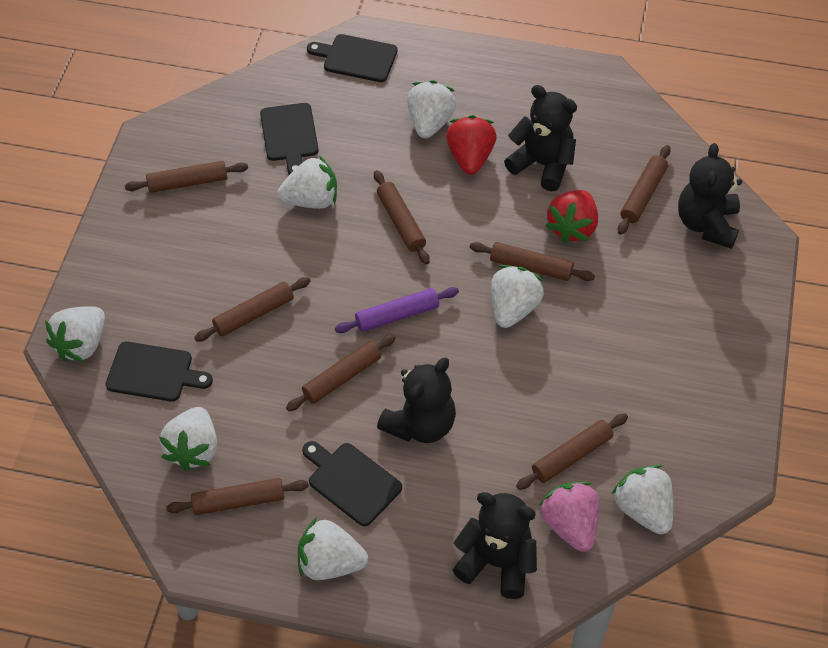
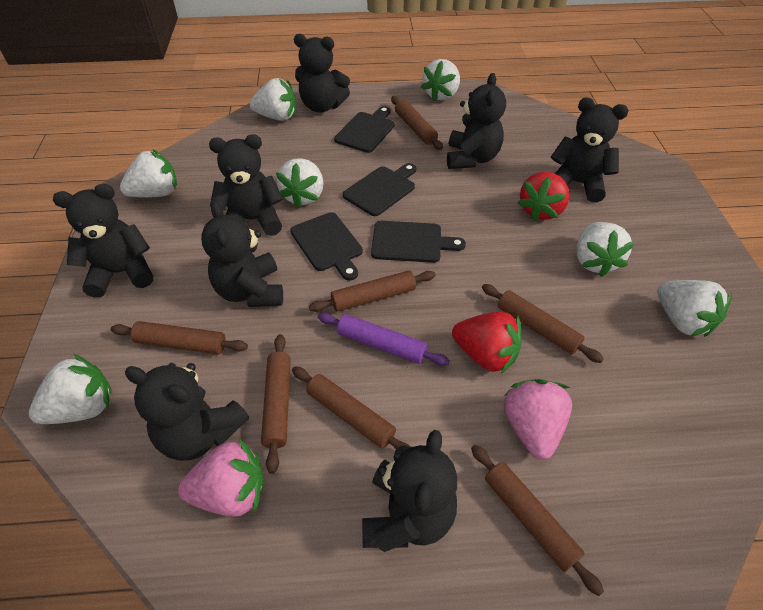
black teddy bear: 4 -> 8
brown rolling pin: 8 -> 7
pink strawberry: 1 -> 2

